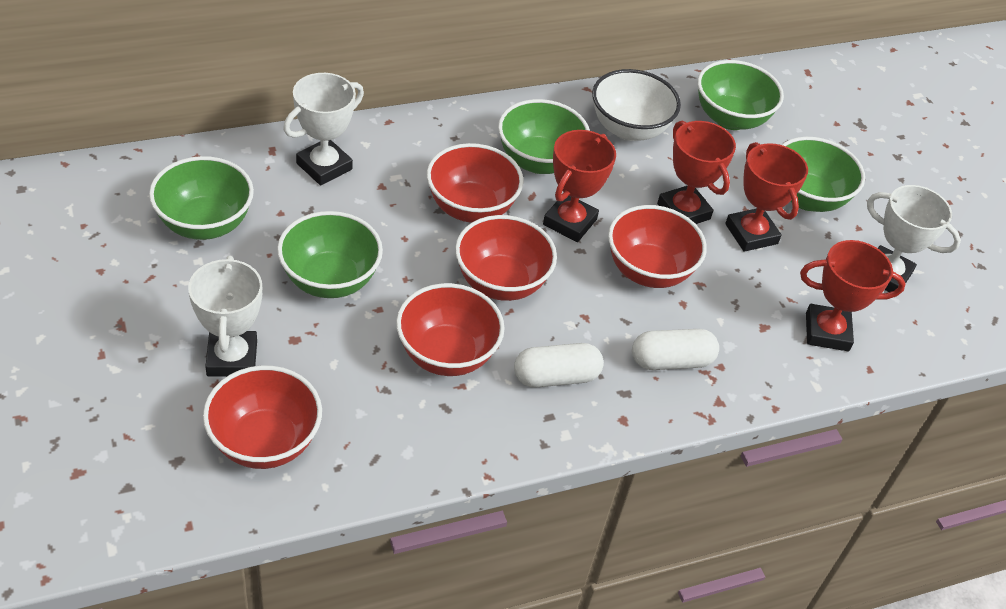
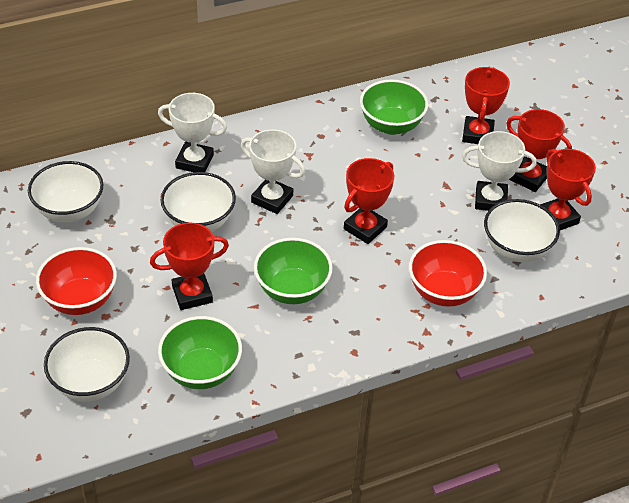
green bowl: 5 -> 3
red bowl: 5 -> 2
red trophy: 4 -> 5
white bowl: 1 -> 4
white capsule: 2 -> 0

